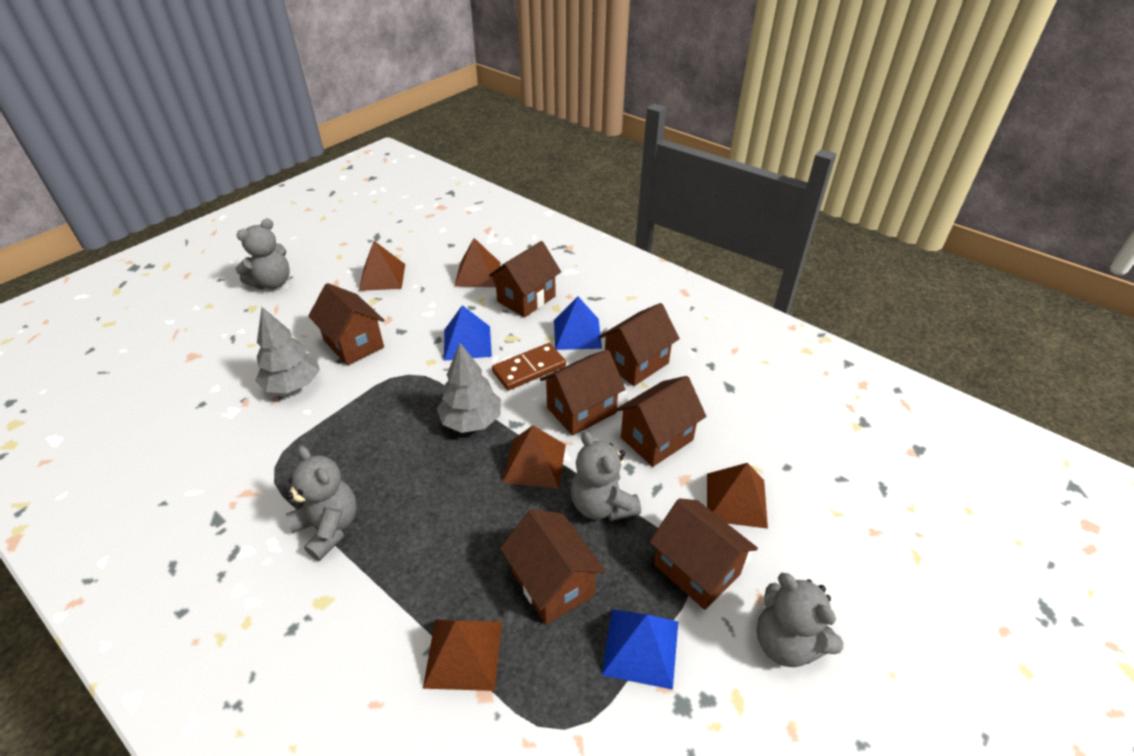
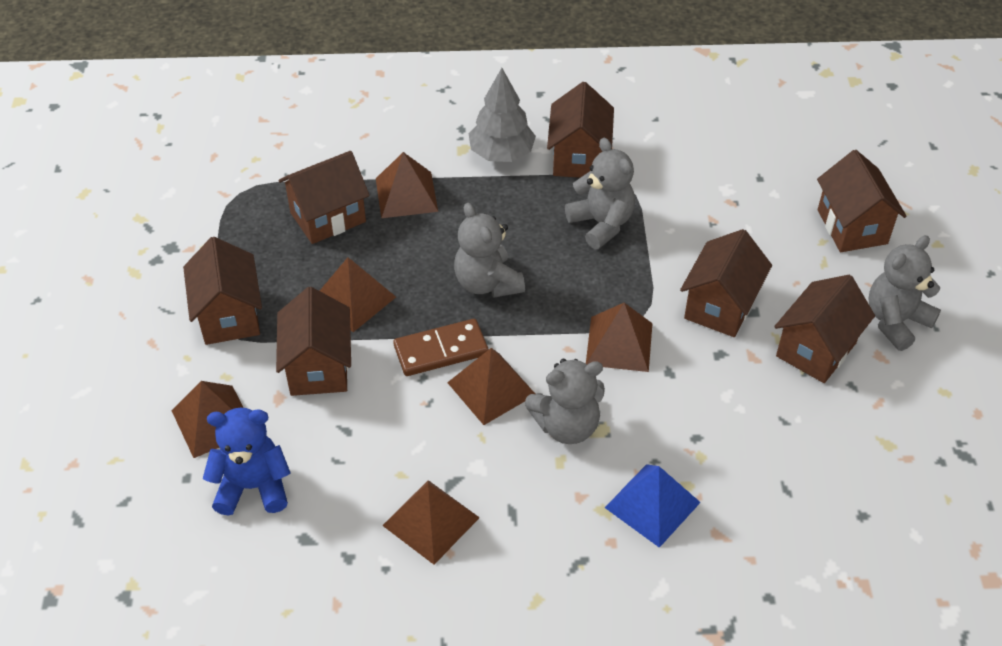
blue pyramid: 3 -> 1
blue teddy bear: 0 -> 1
brown pyramid: 5 -> 6
grey tree: 2 -> 1

